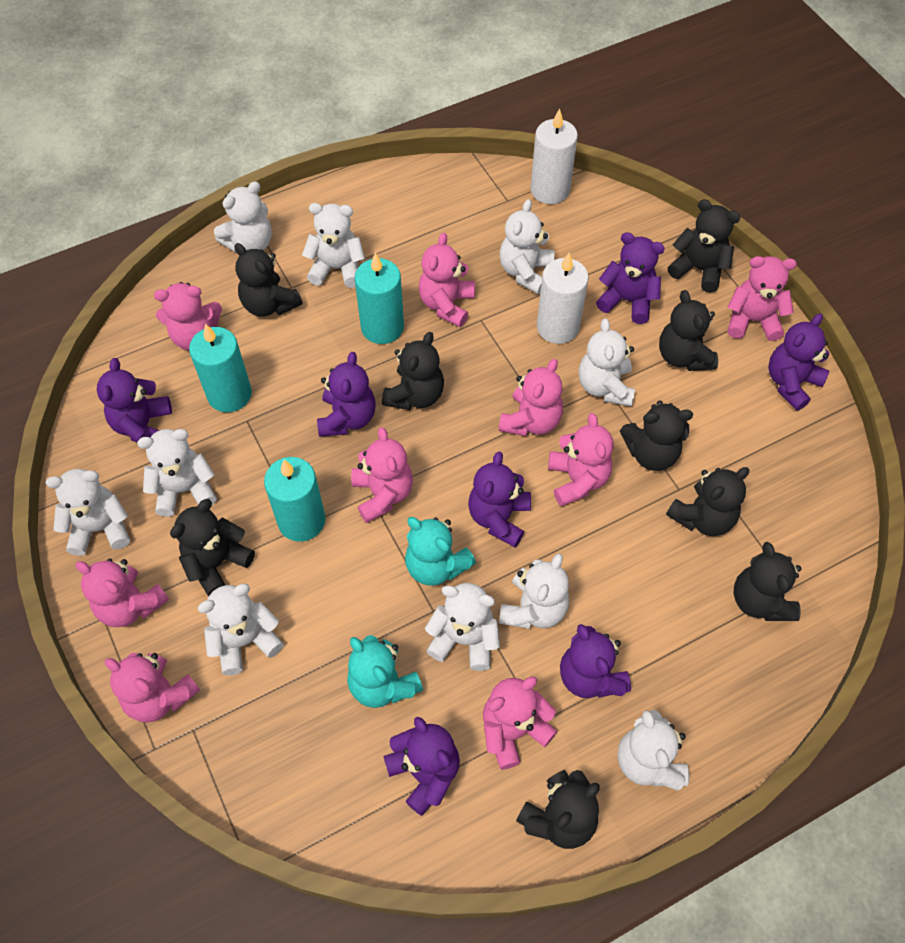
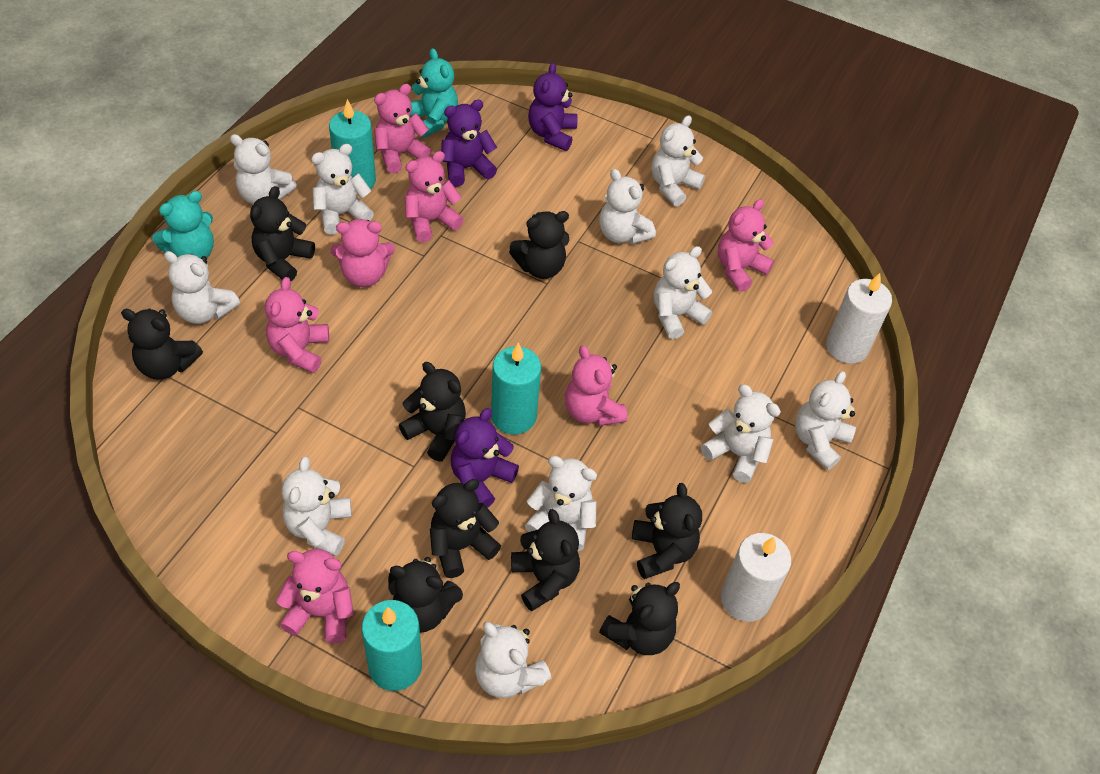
pink teddy bear: 9 -> 7
purple teddy bear: 7 -> 3
white teddy bear: 10 -> 11

